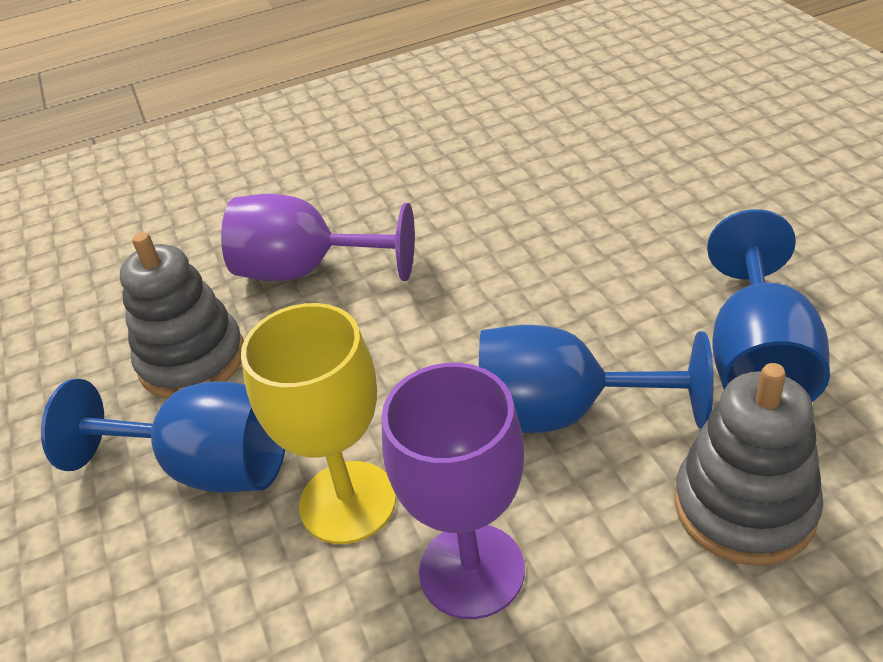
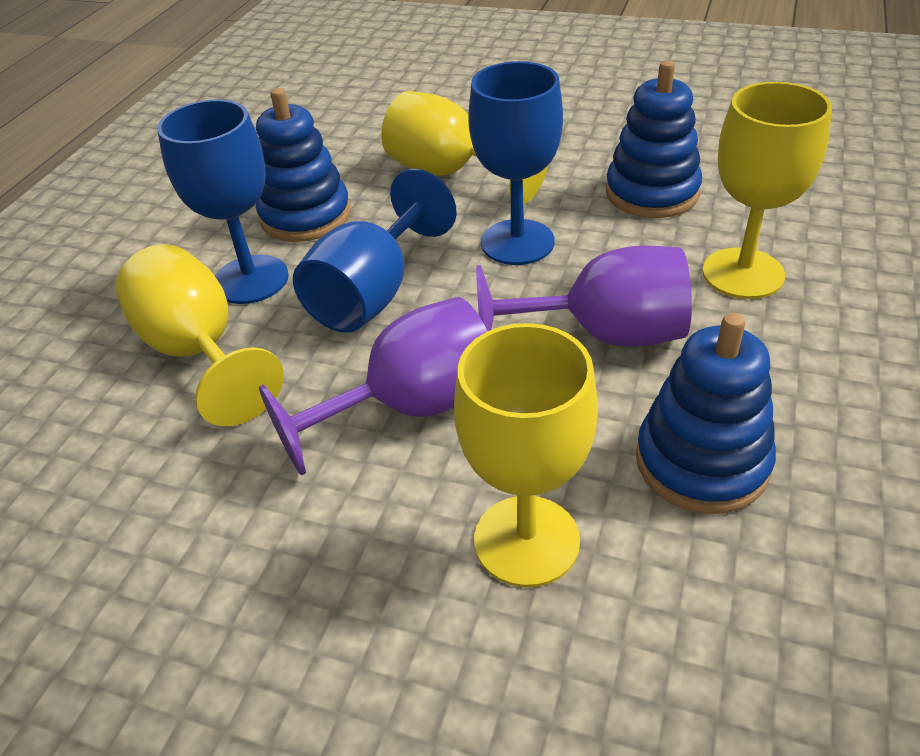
blue stacking toy: 0 -> 3
grey stacking toy: 2 -> 0
yellow goblet: 1 -> 4

